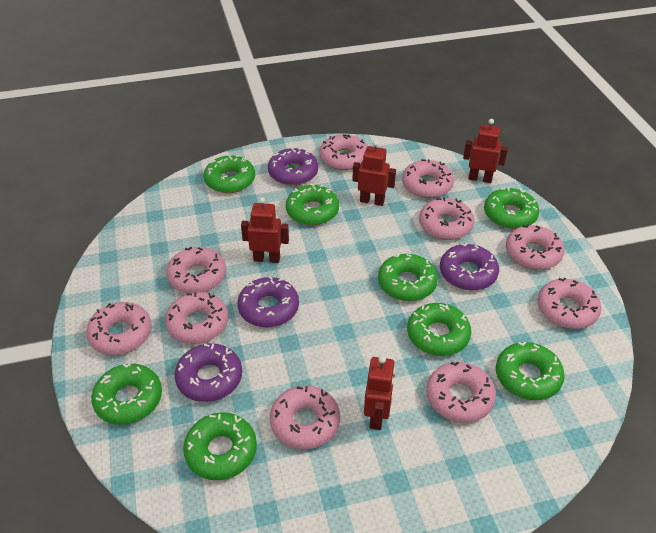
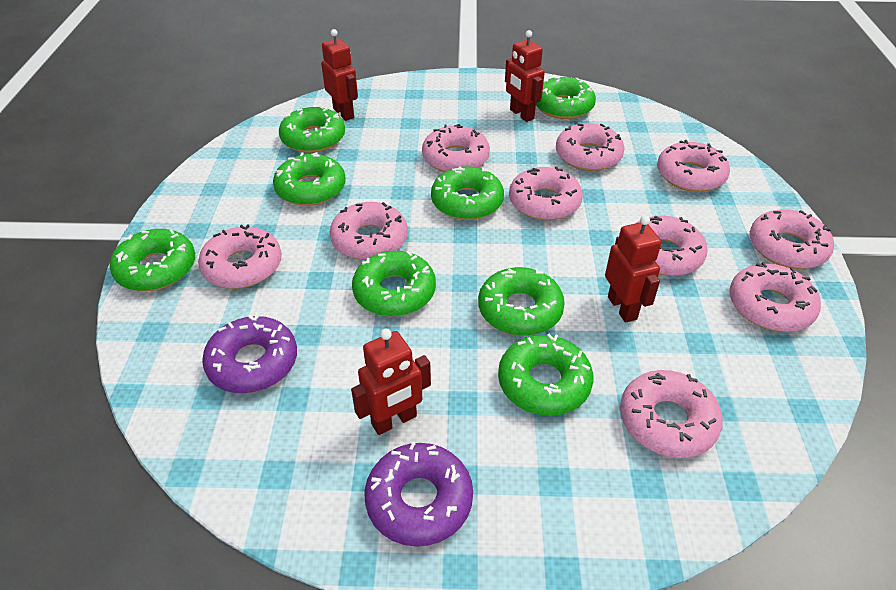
purple donut: 4 -> 2

